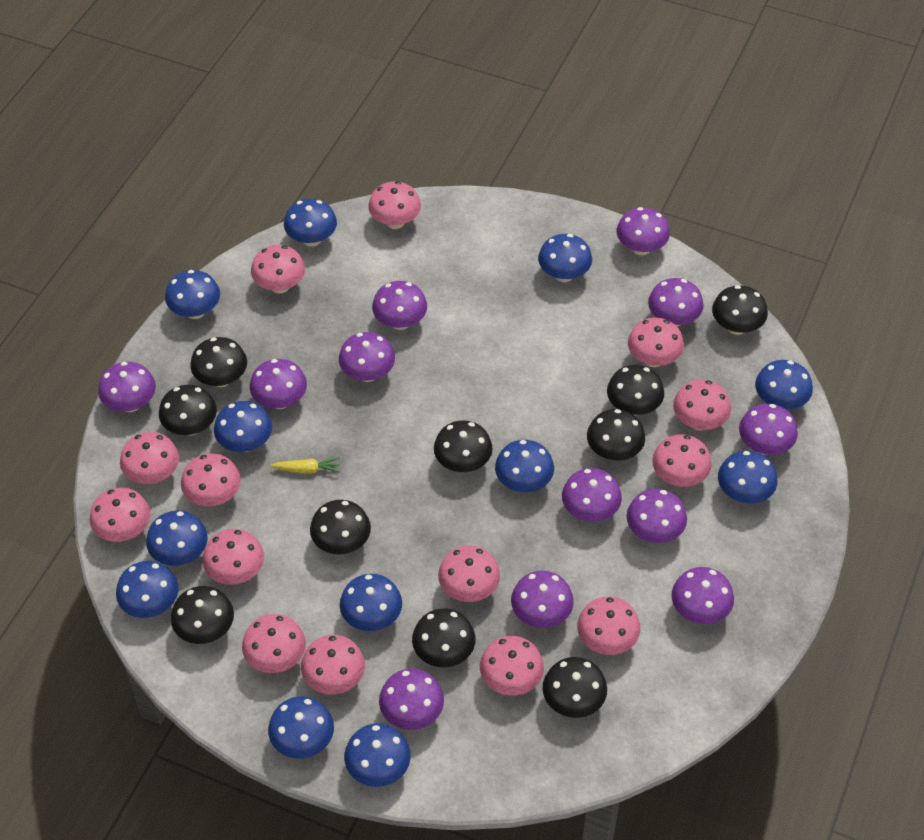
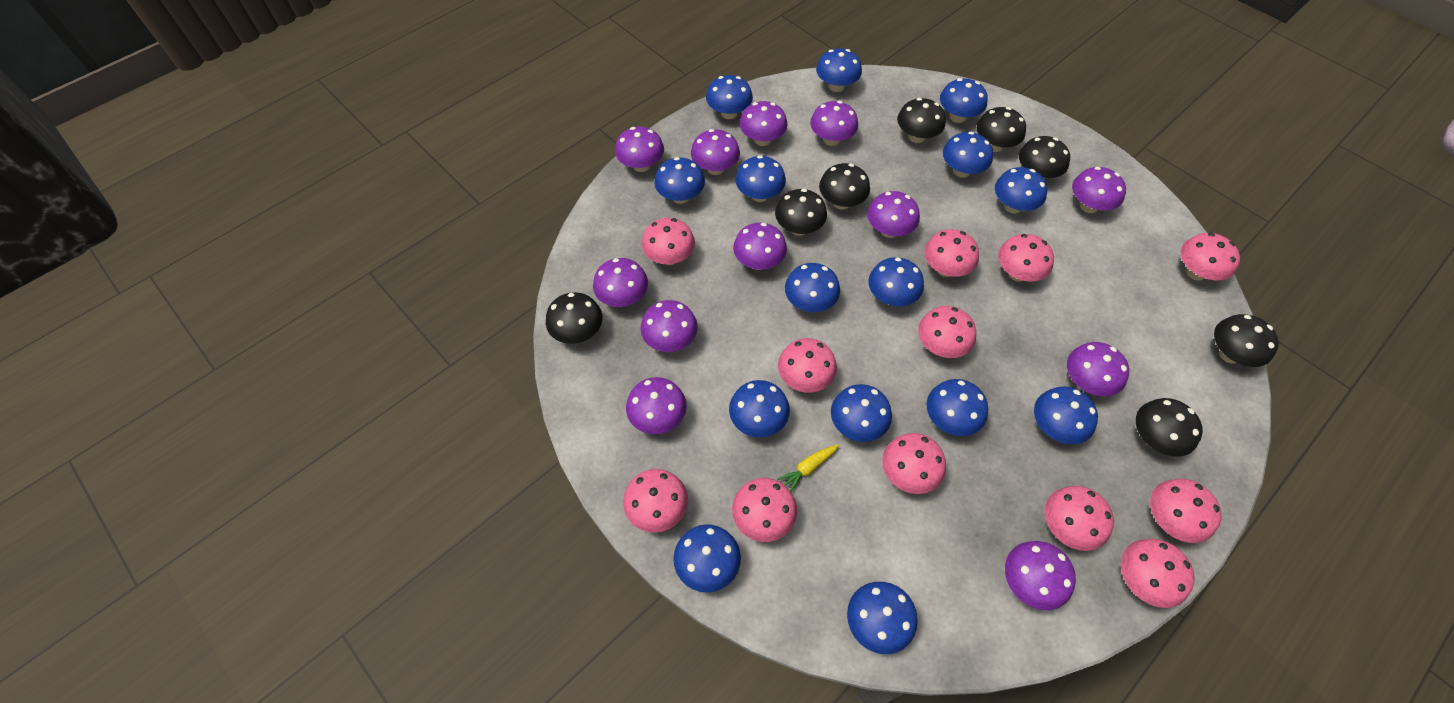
black mushroom: 10 -> 8
blue mushroom: 12 -> 15
pink mushroom: 14 -> 12

